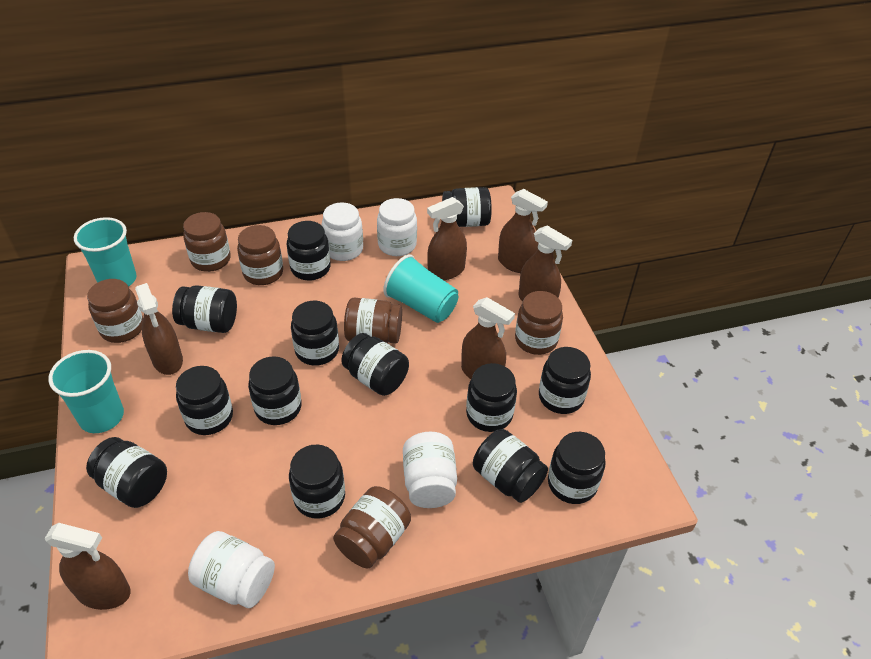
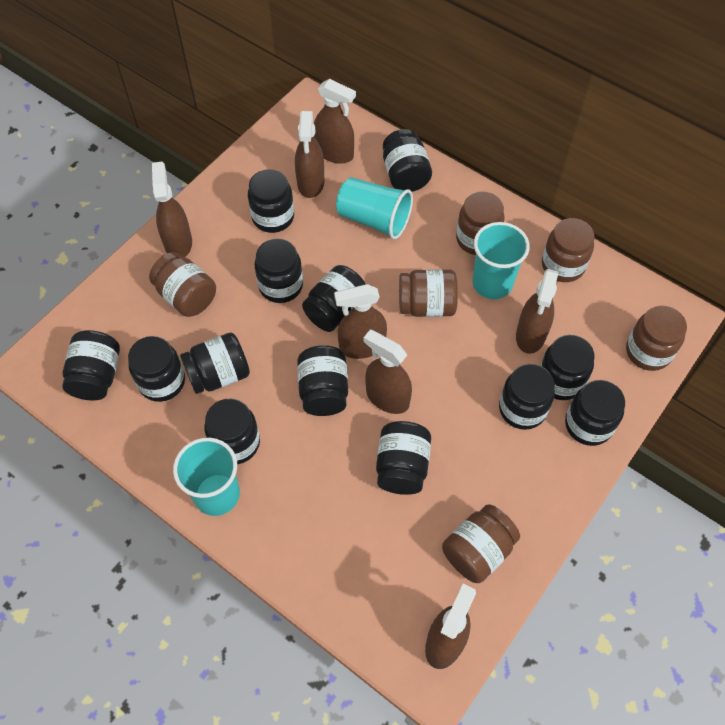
brown spray bottle: 6 -> 7
white jar: 4 -> 0

